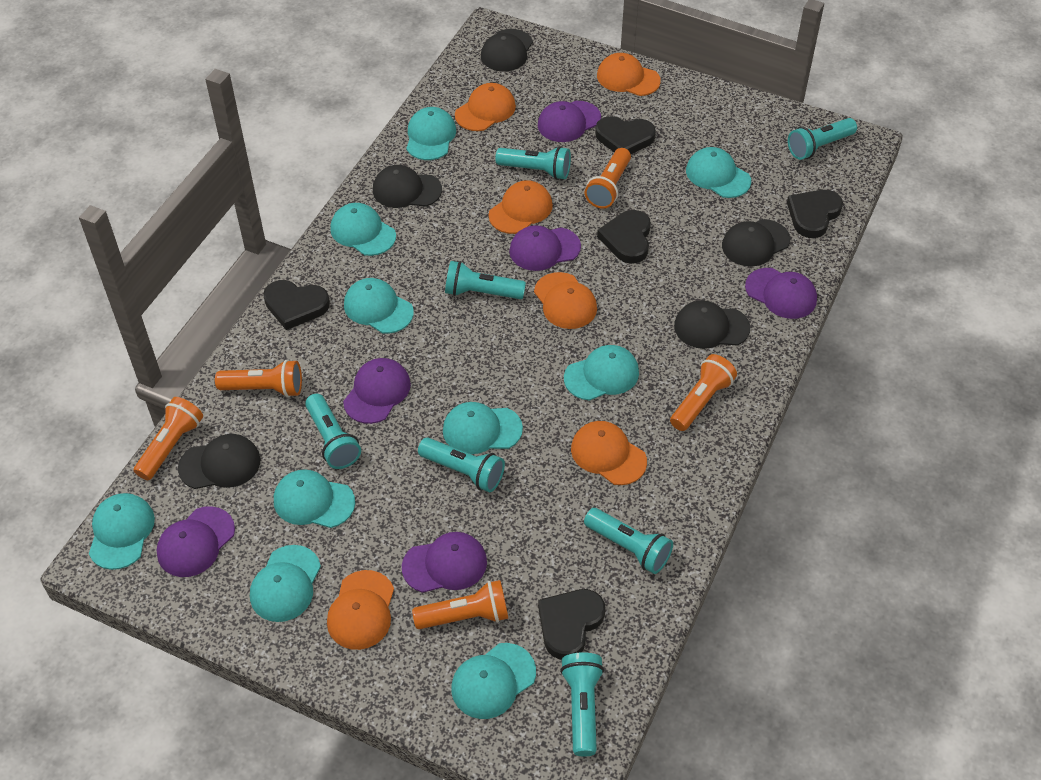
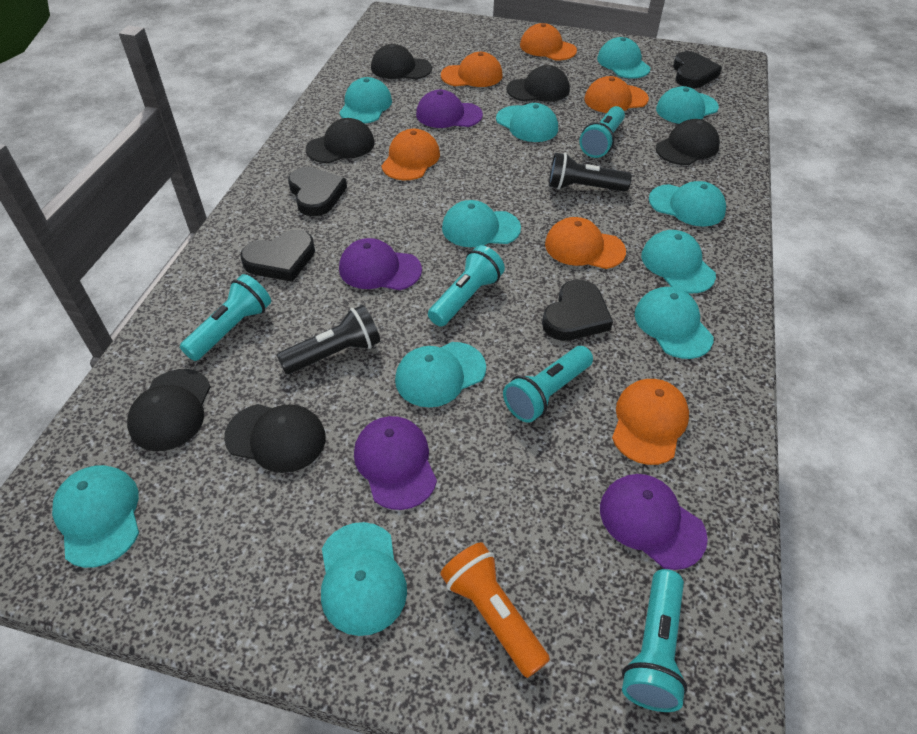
black cap: 5 -> 6
black flashlight: 0 -> 2
black heart: 5 -> 4
orange flashlight: 5 -> 1
purple cap: 6 -> 4
turquoise cap: 10 -> 11
turquoise flashlight: 7 -> 5

